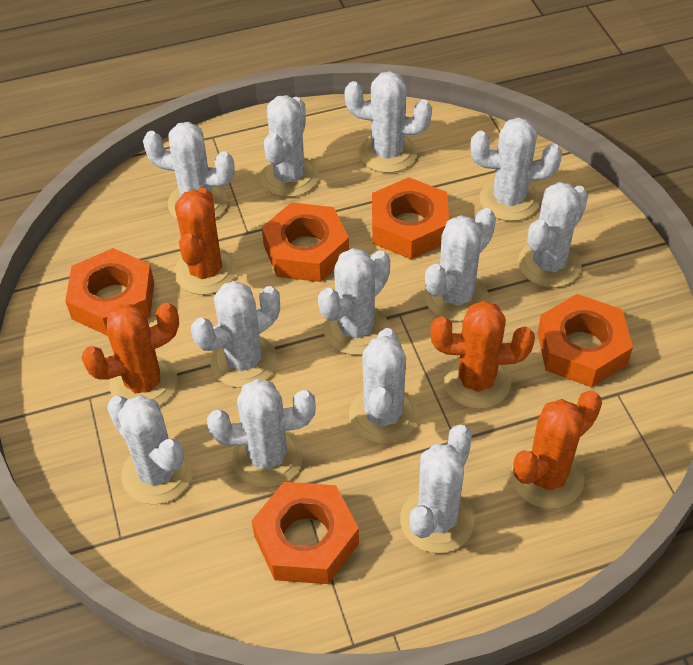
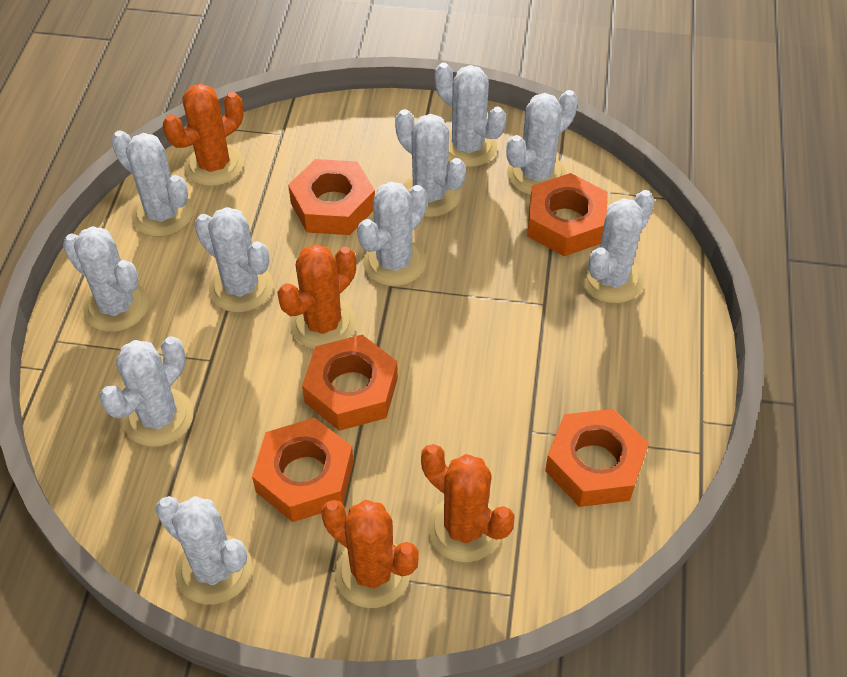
white cactus: 12 -> 10

